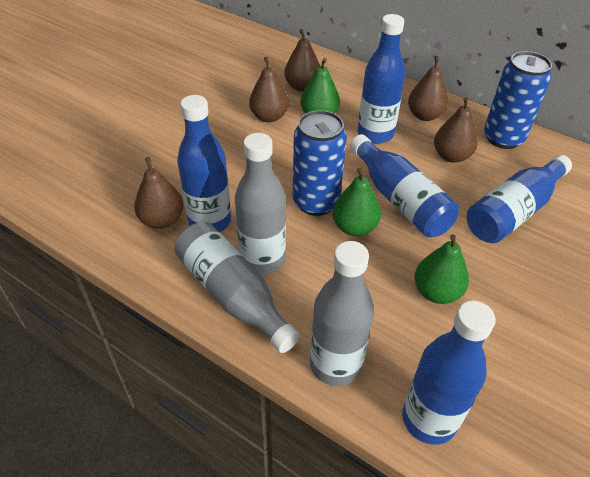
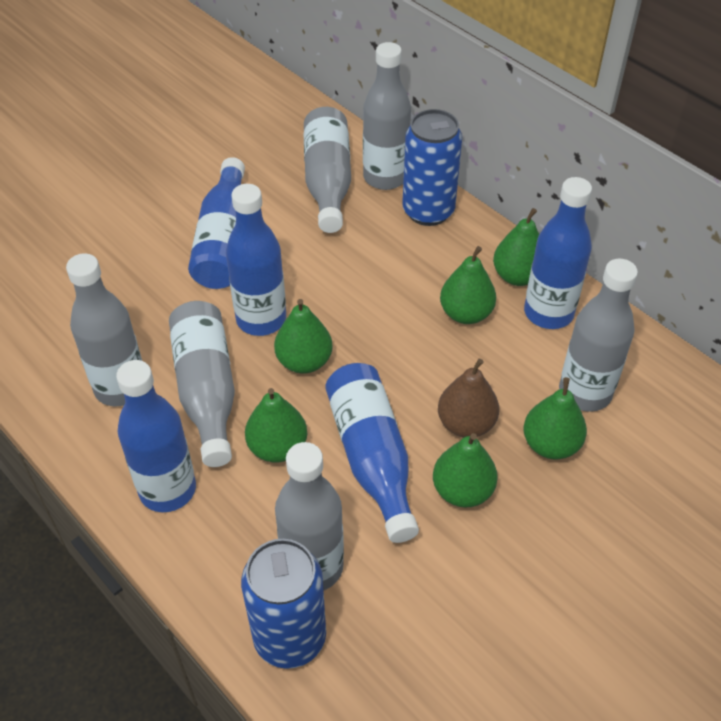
brown pear: 5 -> 1
green pear: 3 -> 6
grey bottle: 3 -> 6

